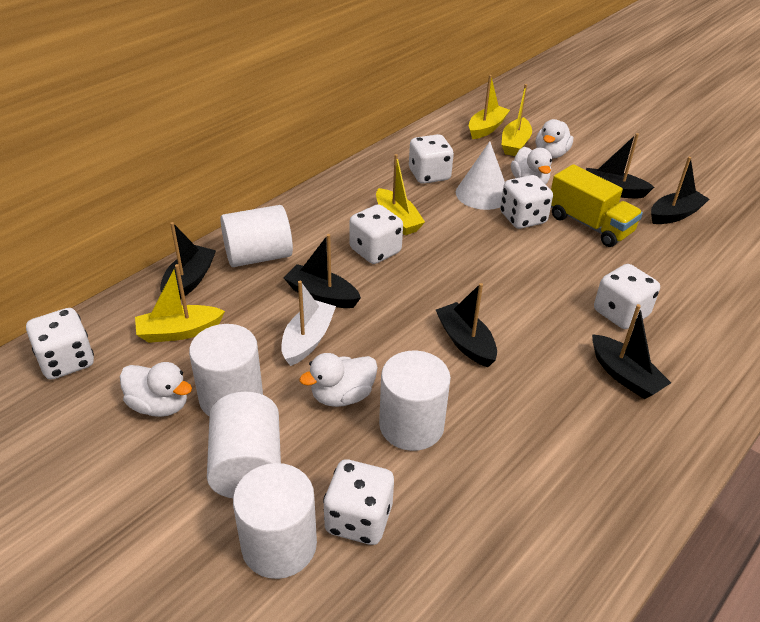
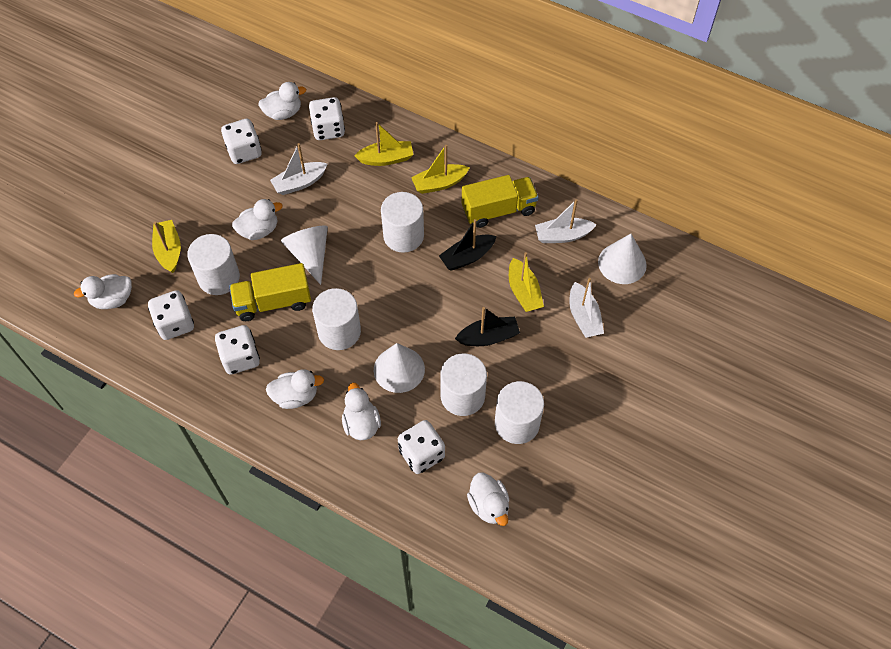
black boat: 6 -> 2
white boat: 1 -> 3
white cone: 1 -> 3
white dice: 6 -> 5
white duck: 4 -> 6
yellow truck: 1 -> 2

